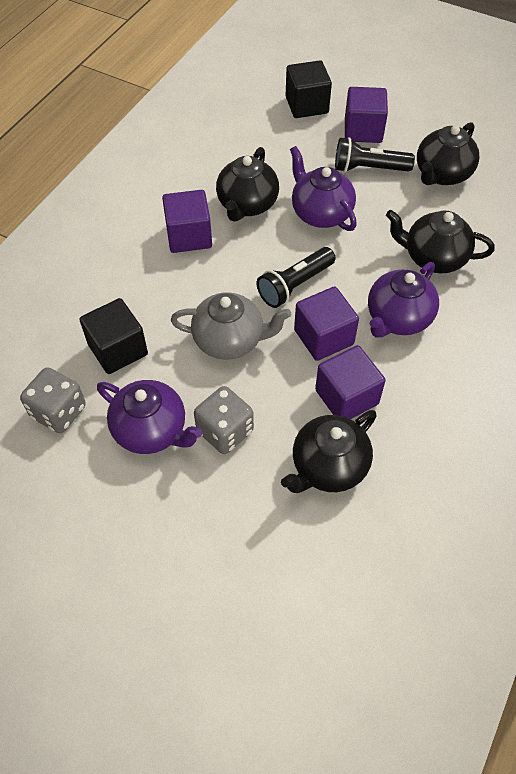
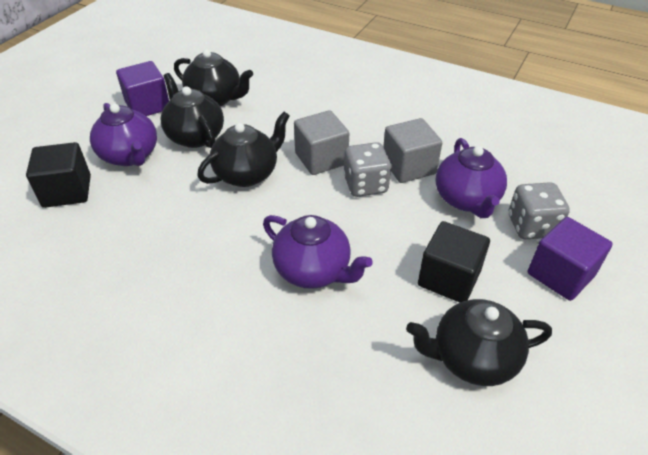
black flashlight: 2 -> 0
grey cube: 0 -> 2
grey teapot: 1 -> 0
purple cube: 4 -> 2

